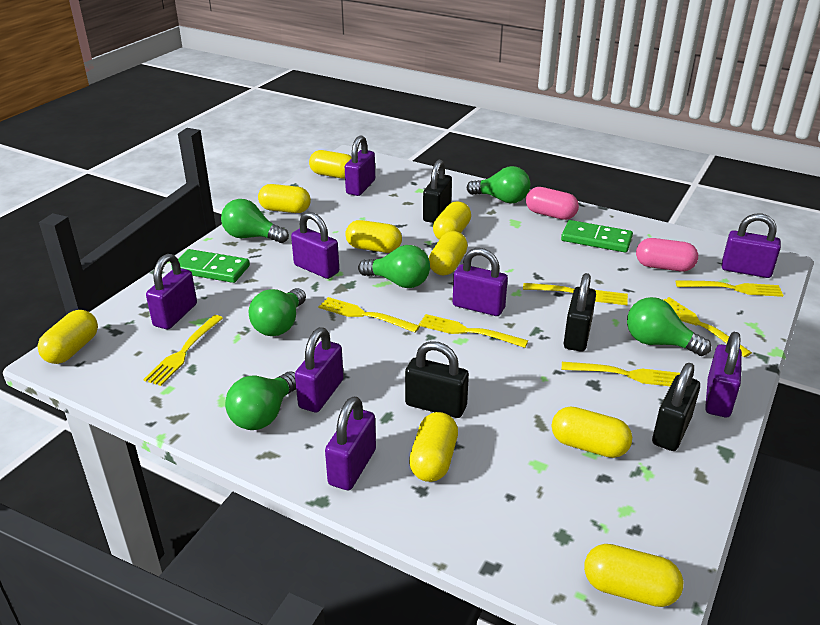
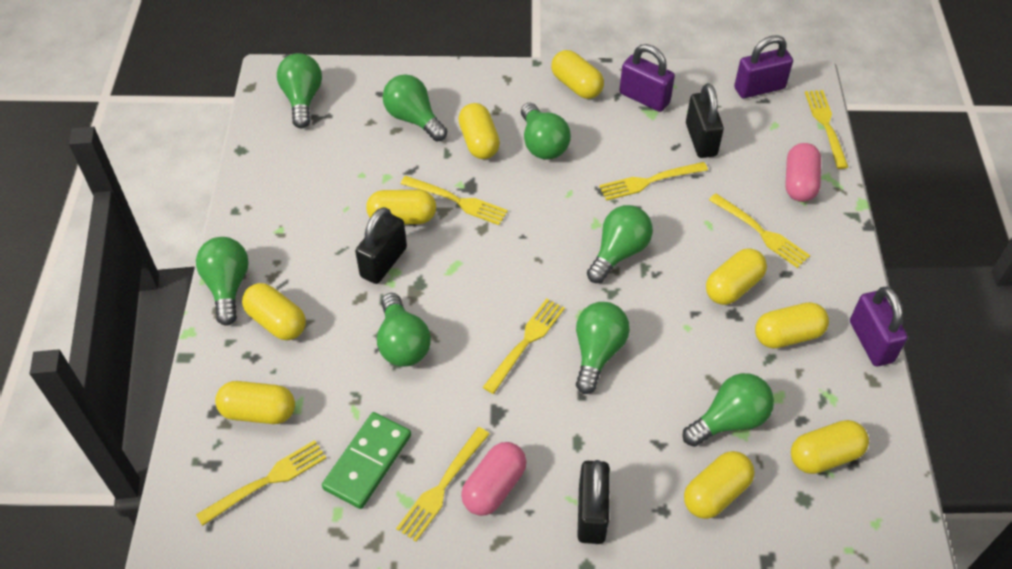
black padlock: 4 -> 3
green domino: 2 -> 1
green light bulb: 6 -> 8
purple padlock: 8 -> 3

